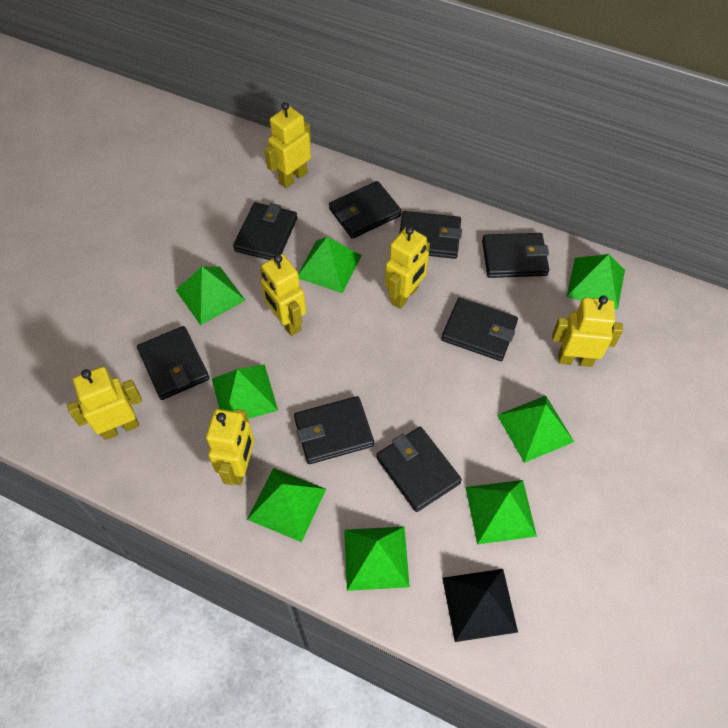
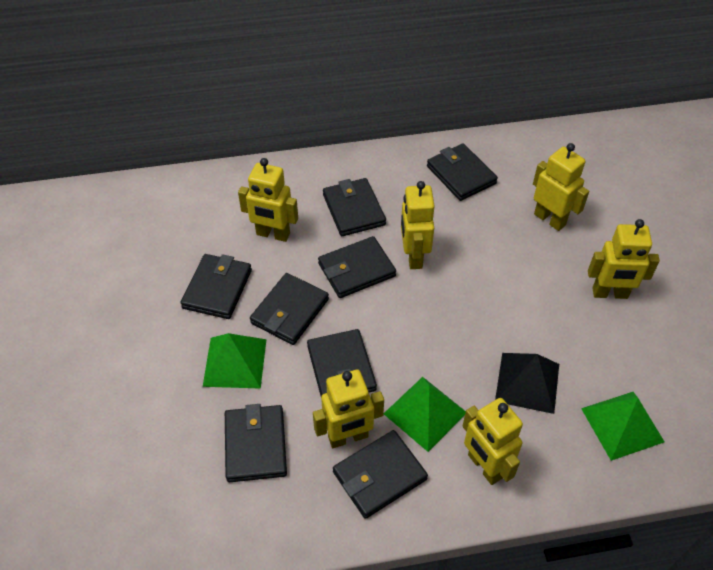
green pyramid: 8 -> 3

